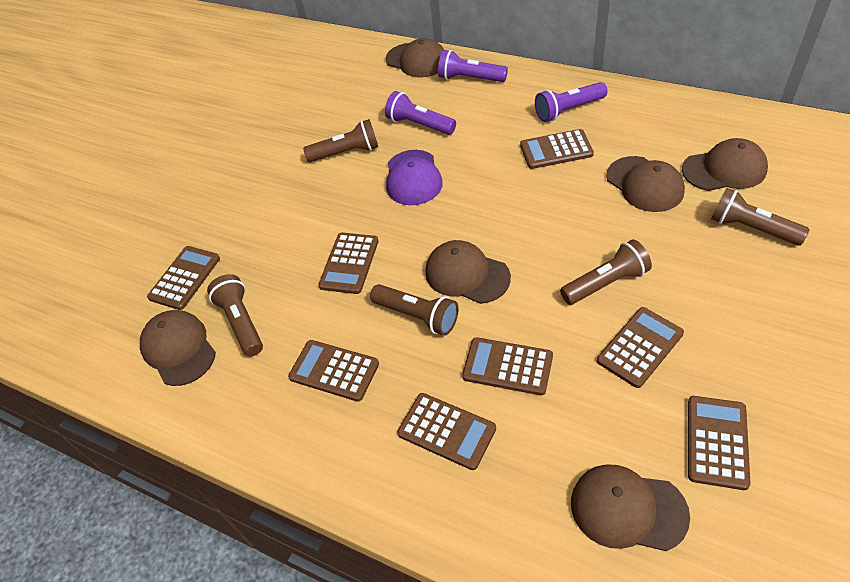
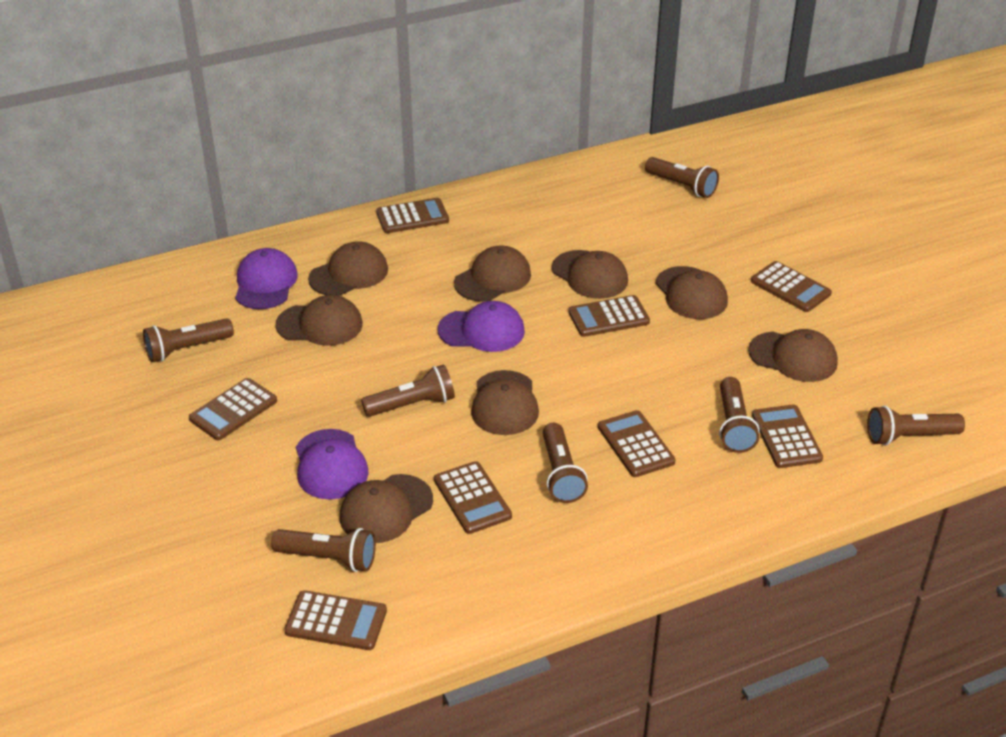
brown cap: 6 -> 8
brown flashlight: 5 -> 7
purple cap: 1 -> 3
purple flashlight: 3 -> 0

